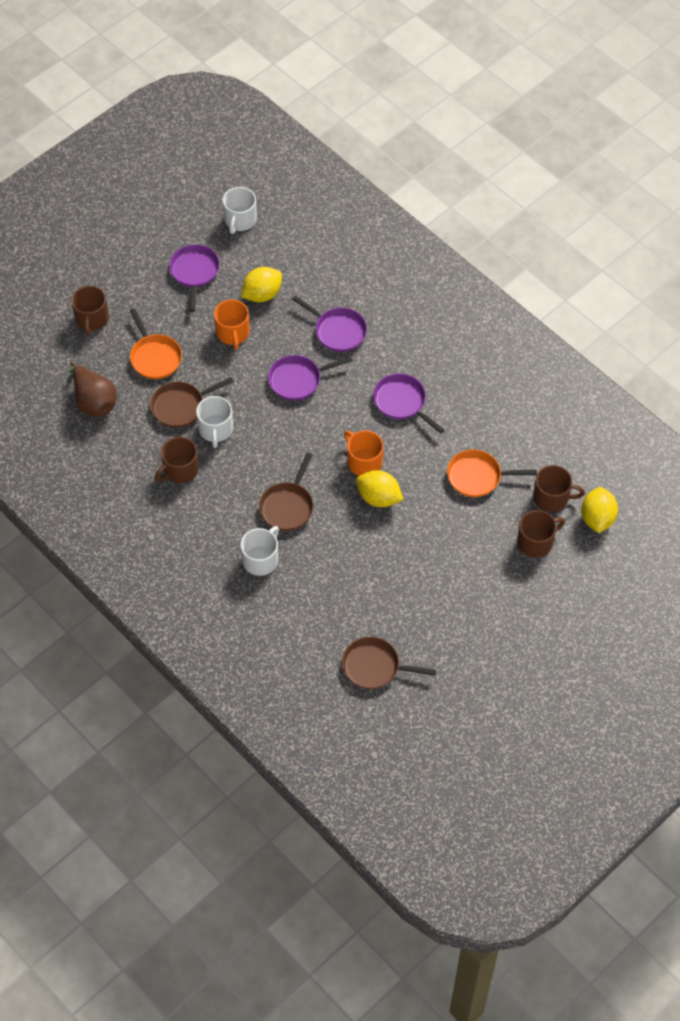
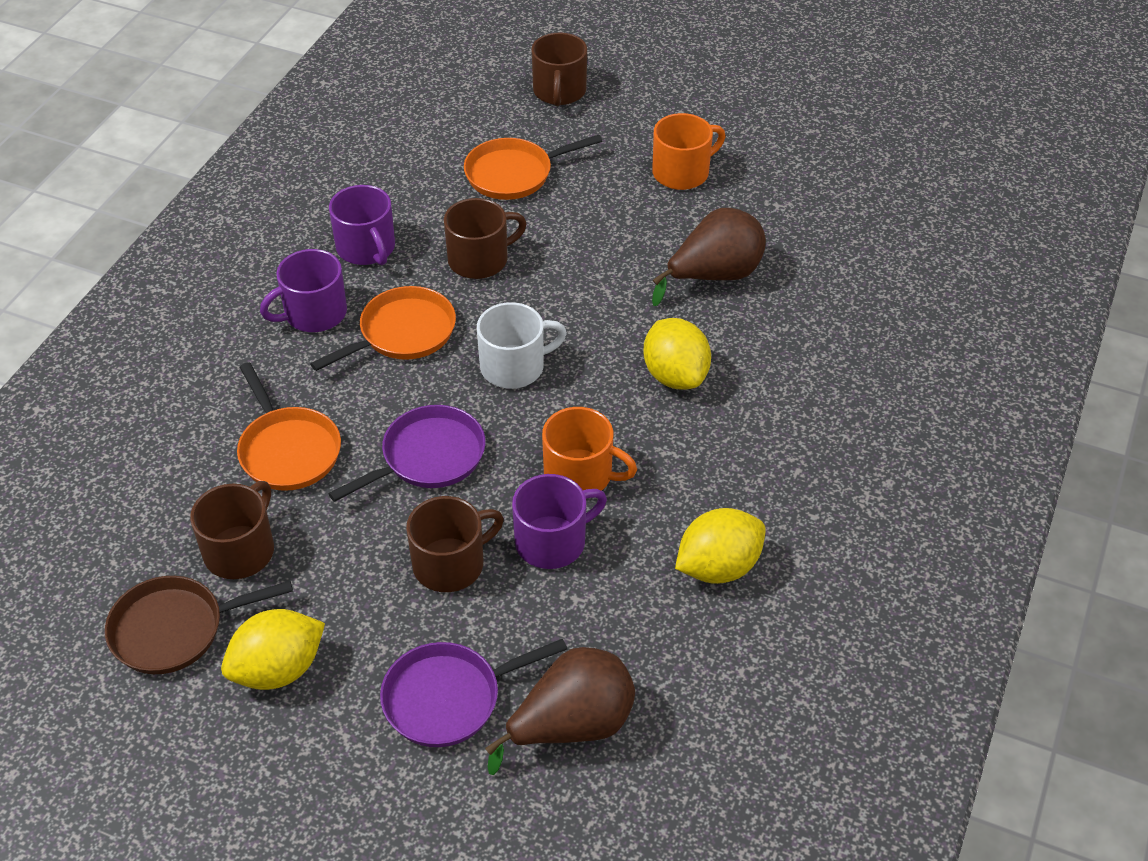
brown pan: 3 -> 1
brown pear: 1 -> 2
orange pan: 2 -> 3
purple mug: 0 -> 3
purple pan: 4 -> 2
white mug: 3 -> 1

